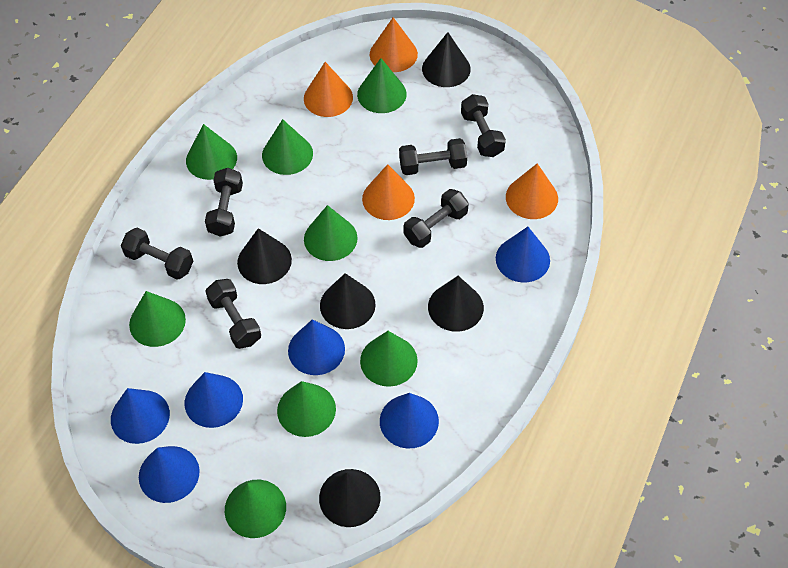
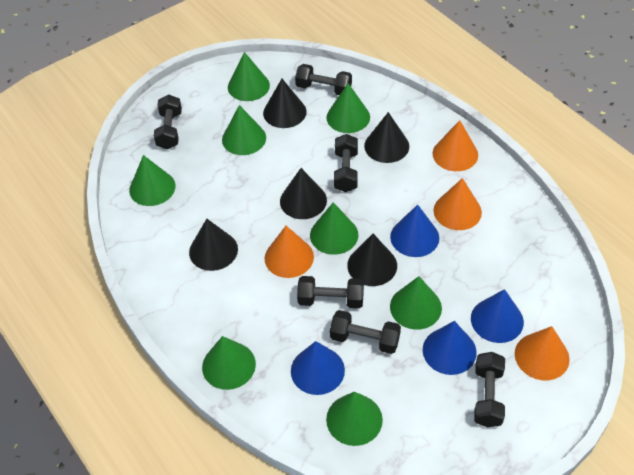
blue cone: 6 -> 4

